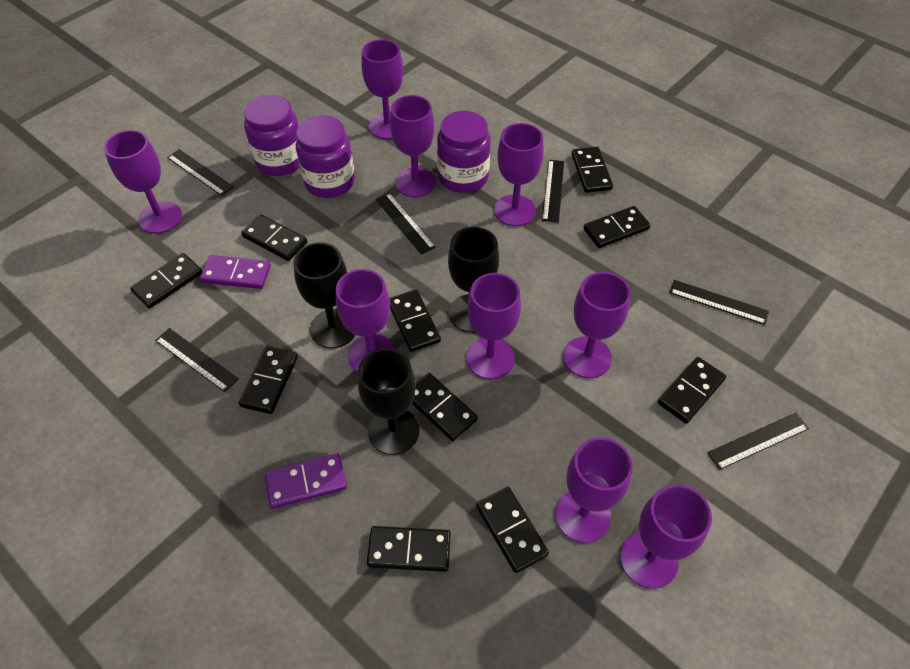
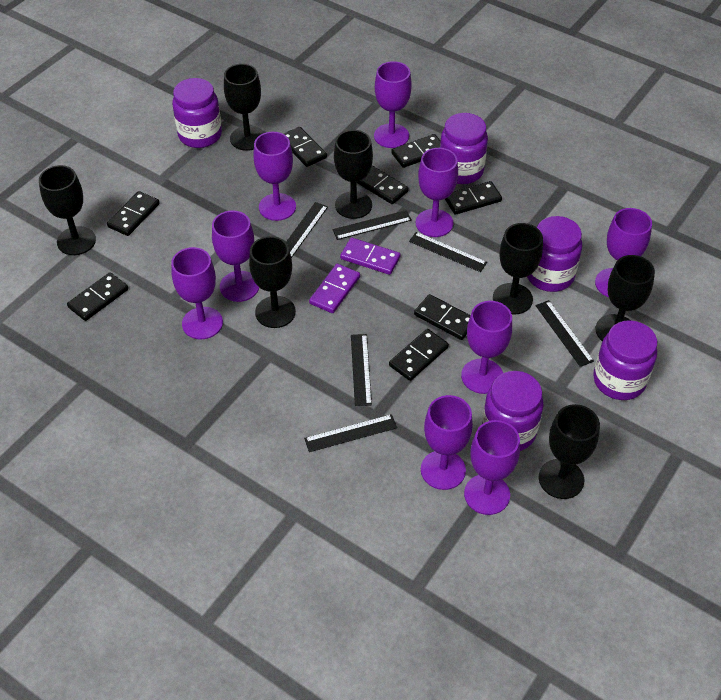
black domino: 10 -> 8
black goblet: 3 -> 7
purple jar: 3 -> 5

